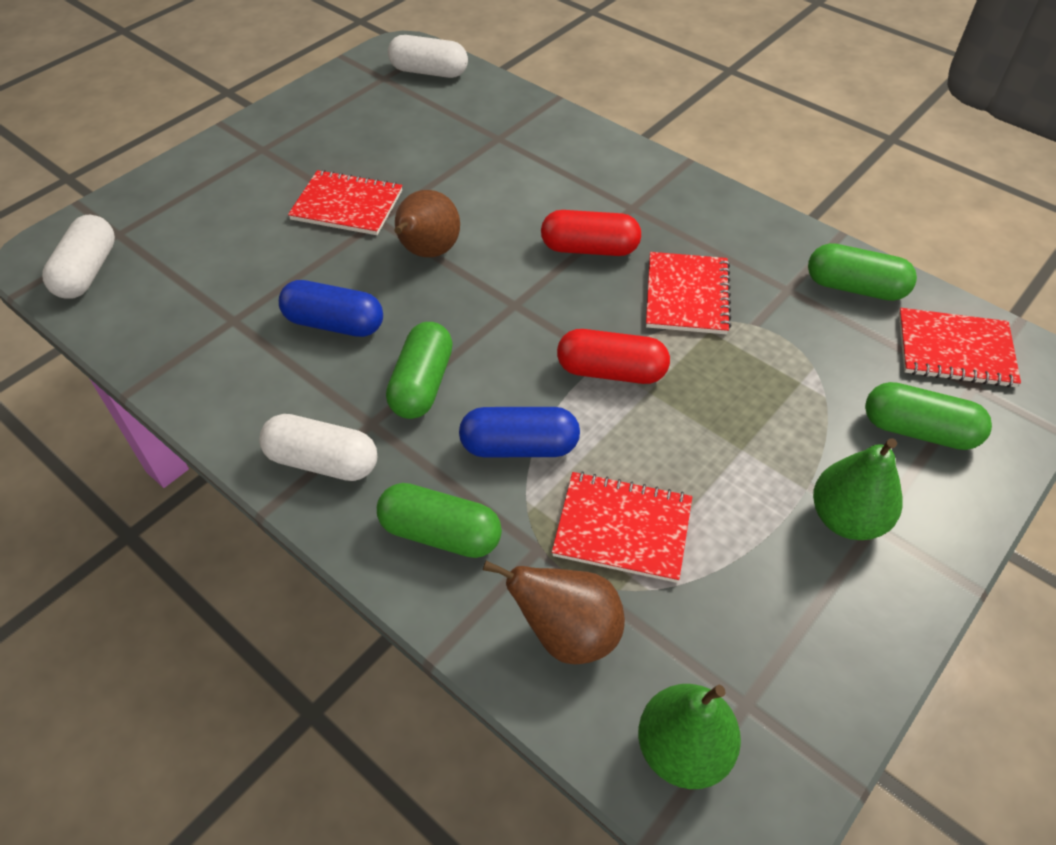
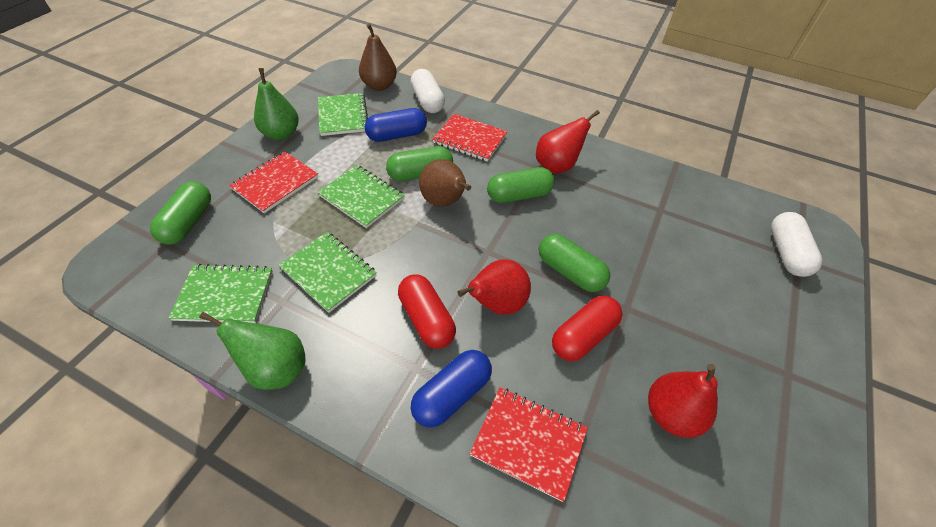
green notebook: 0 -> 4
red notebook: 4 -> 3
red pear: 0 -> 3
white capsule: 3 -> 2

